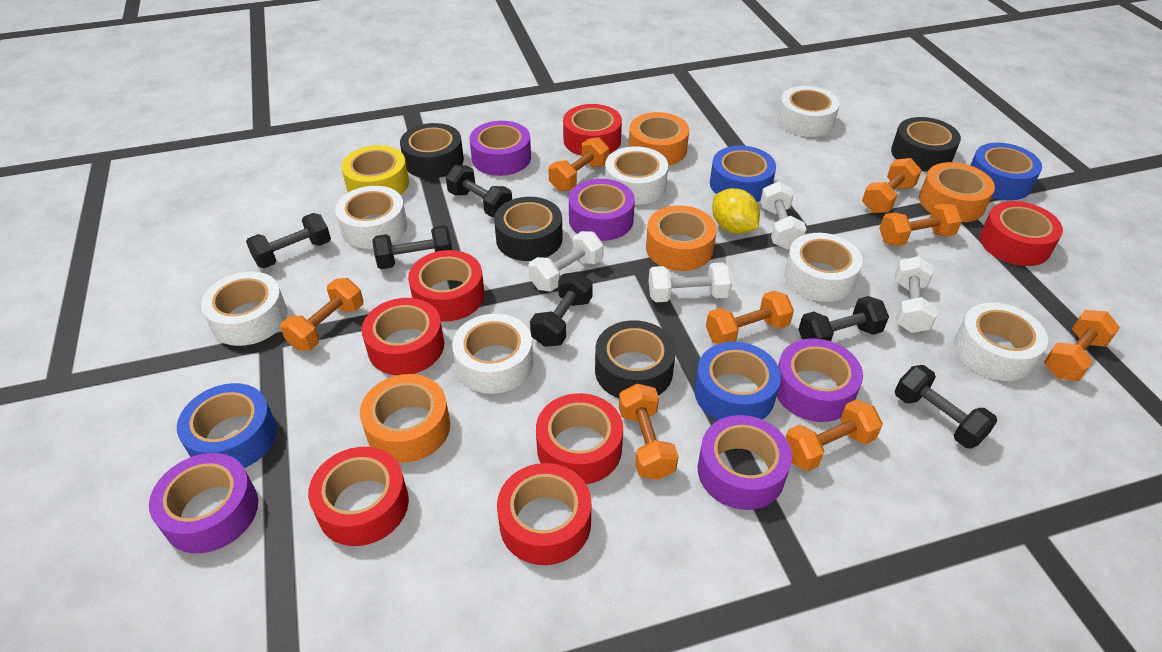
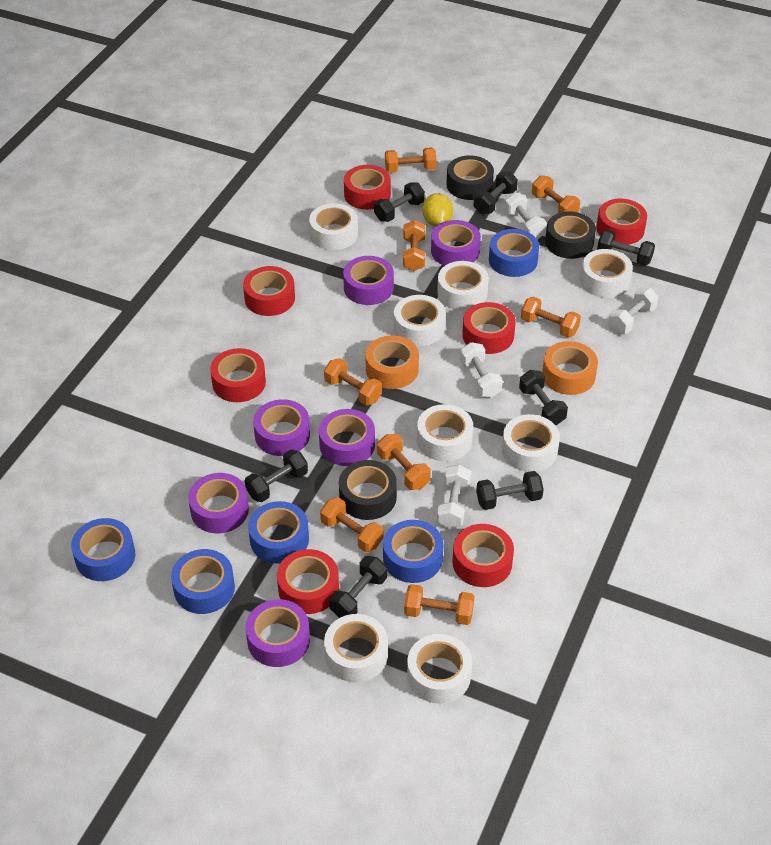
black dumbbell: 6 -> 7
black tape: 4 -> 3
blue tape: 4 -> 5
orange tape: 4 -> 2
purple tape: 5 -> 6
white tape: 7 -> 8
yellow tape: 1 -> 0

